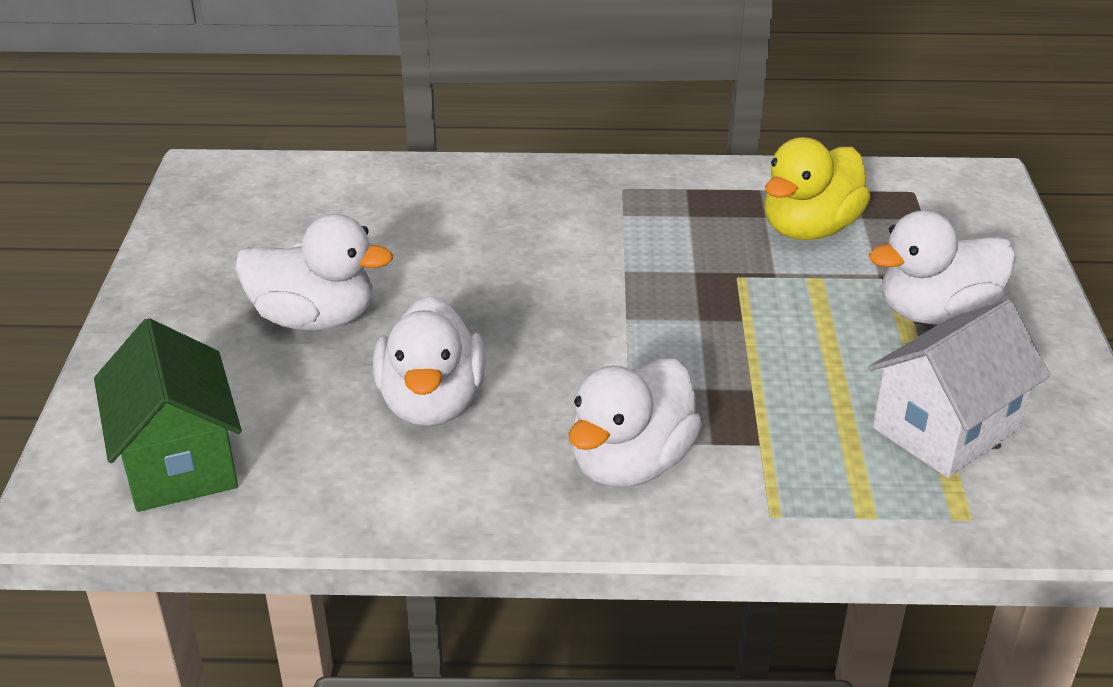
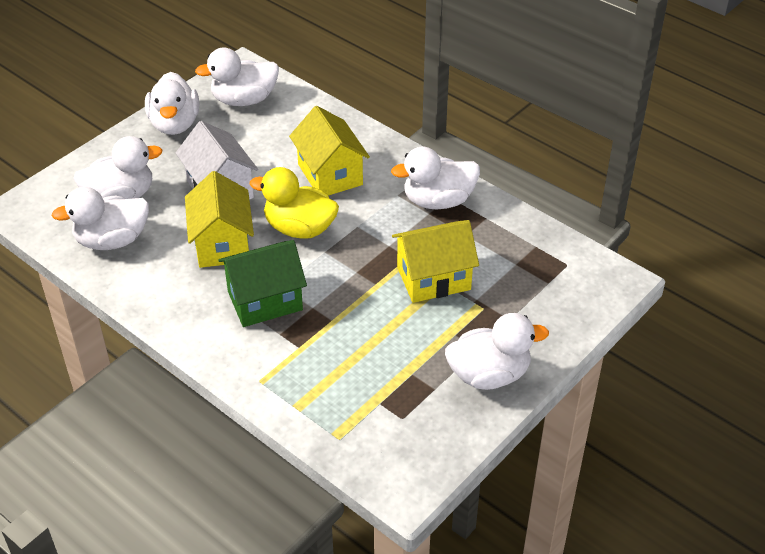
white duck: 4 -> 6
yellow house: 0 -> 3

